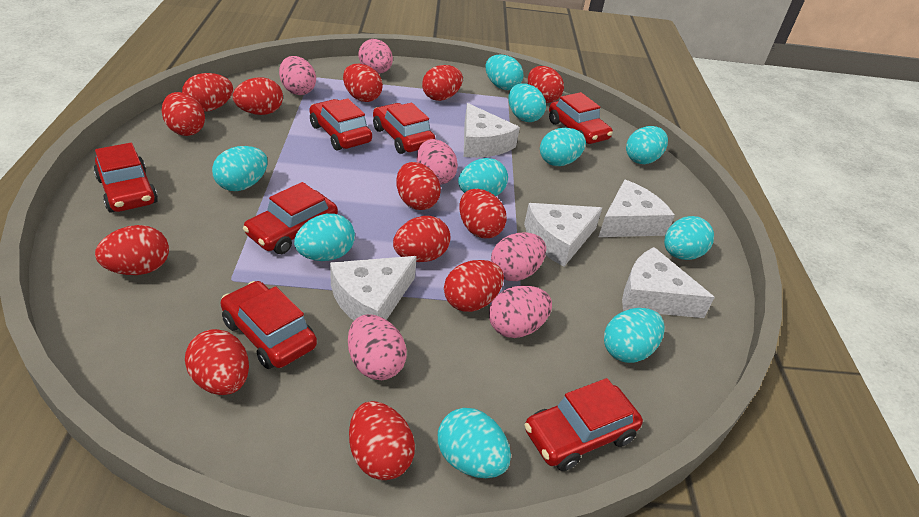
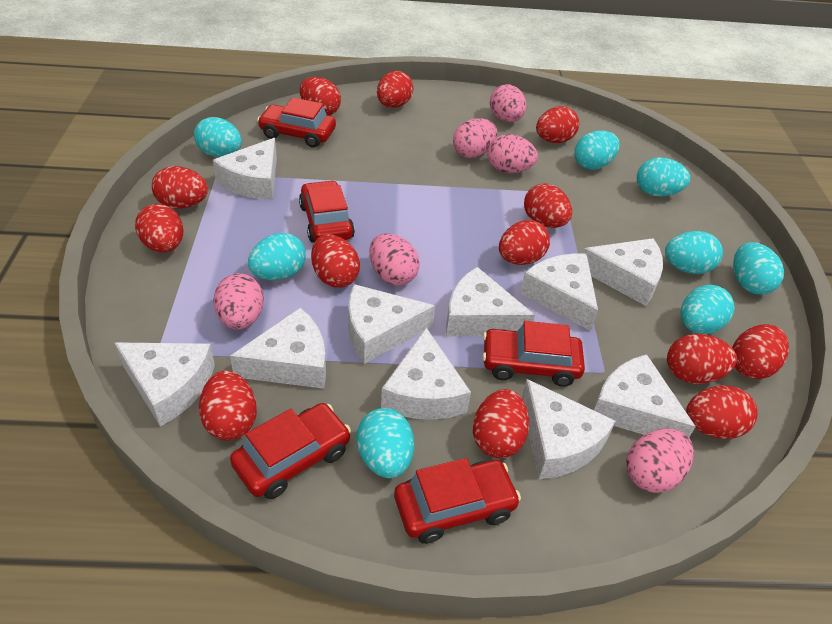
red car: 7 -> 5
turquoise egg: 10 -> 8
white cheese: 5 -> 10

